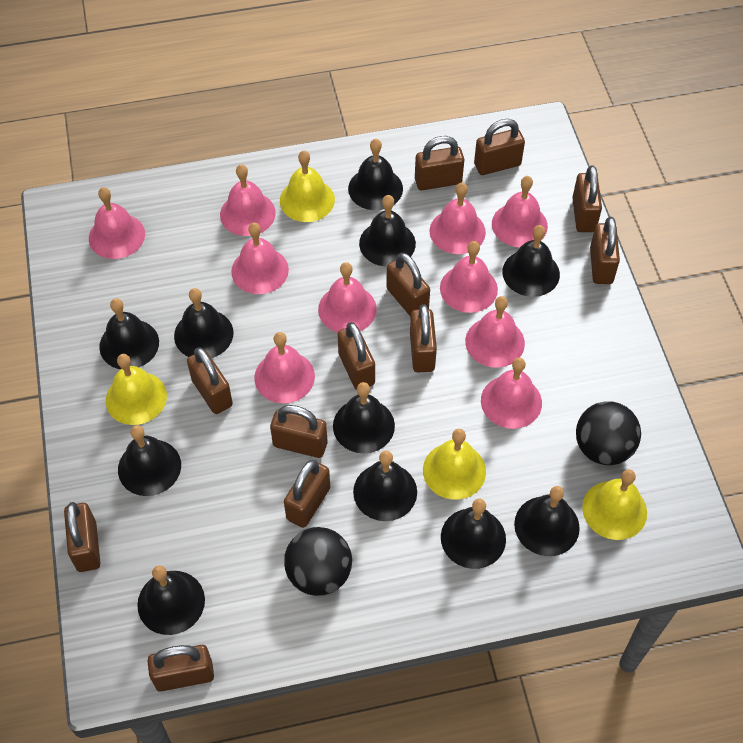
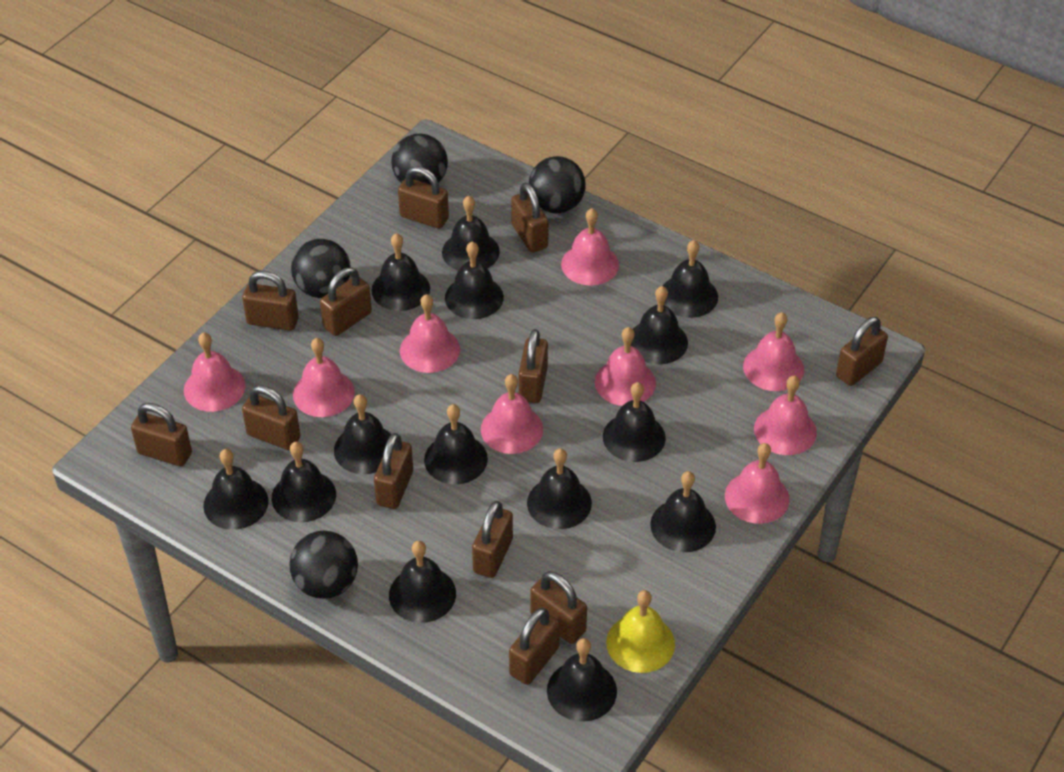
black ball: 2 -> 4
black bell: 11 -> 14
pink bell: 10 -> 9
yellow bell: 4 -> 1

